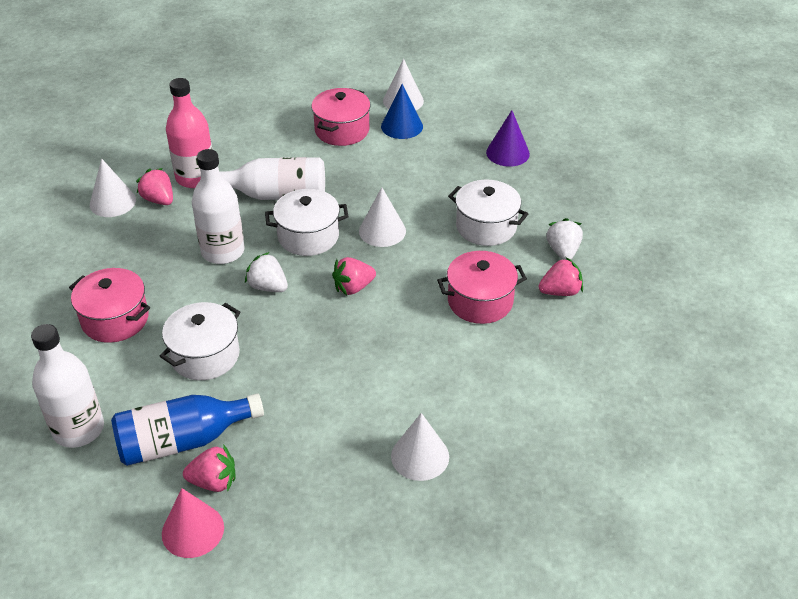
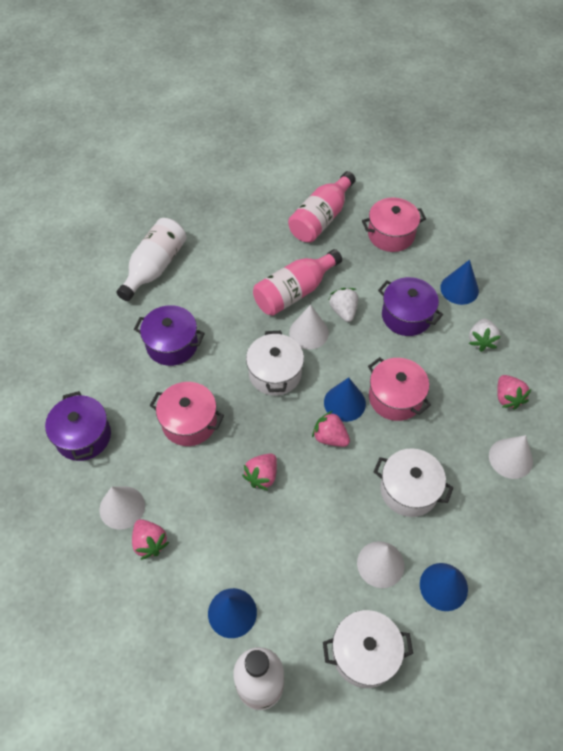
blue bottle: 1 -> 0
blue cone: 1 -> 4
pink bottle: 1 -> 2
pink cone: 1 -> 0
purple cone: 1 -> 0
purple pot: 0 -> 3
white bottle: 3 -> 2

